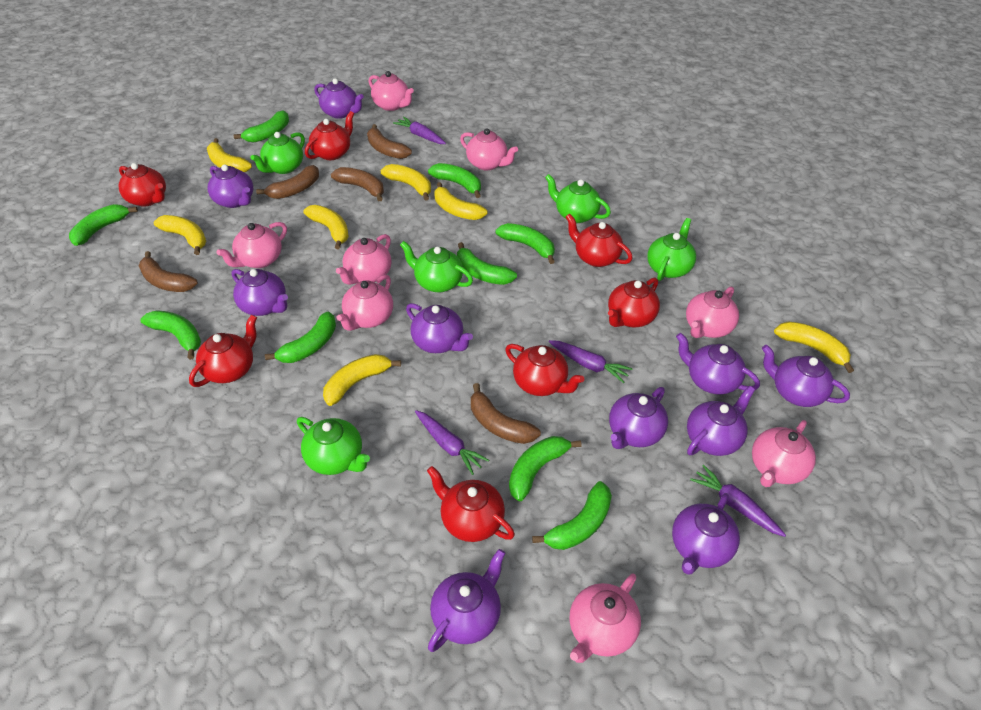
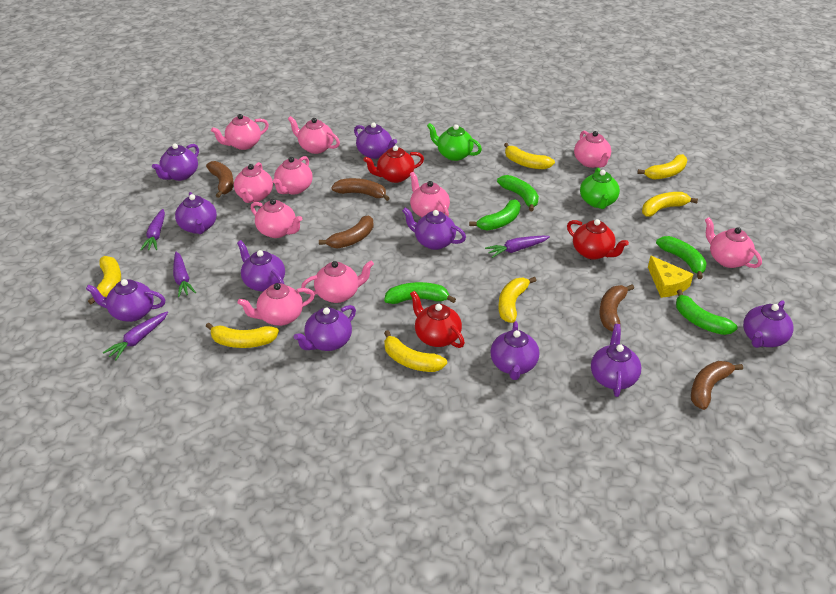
green banana: 9 -> 5
green teapot: 5 -> 2
pink teapot: 8 -> 10
red teapot: 7 -> 3
yellow cheese: 0 -> 1

